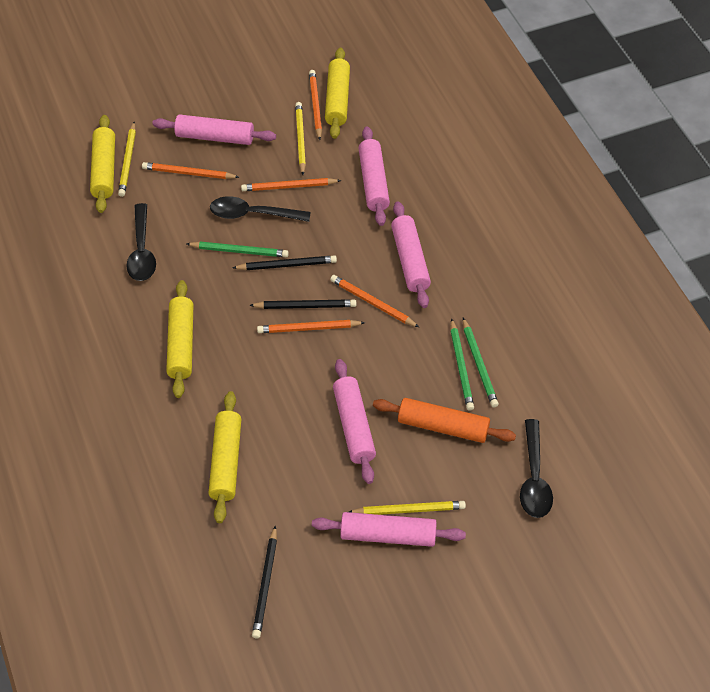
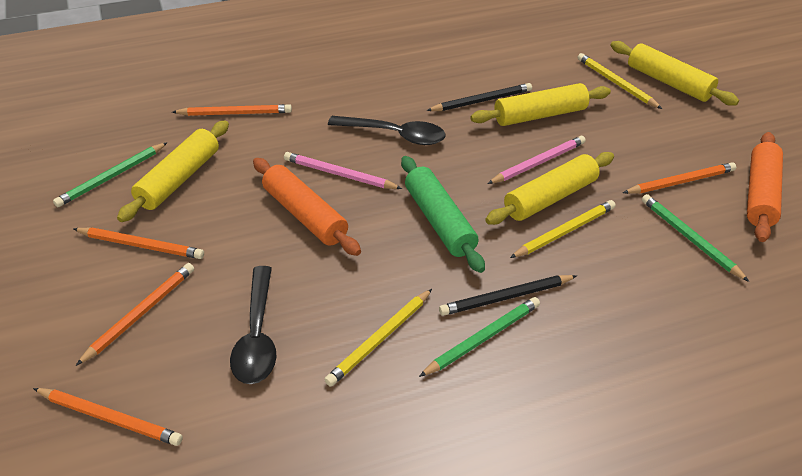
black pencil: 3 -> 2
black spoon: 3 -> 2
green rolling pin: 0 -> 1
orange rolling pin: 1 -> 2
pink pencil: 0 -> 2
pink rolling pin: 5 -> 0

